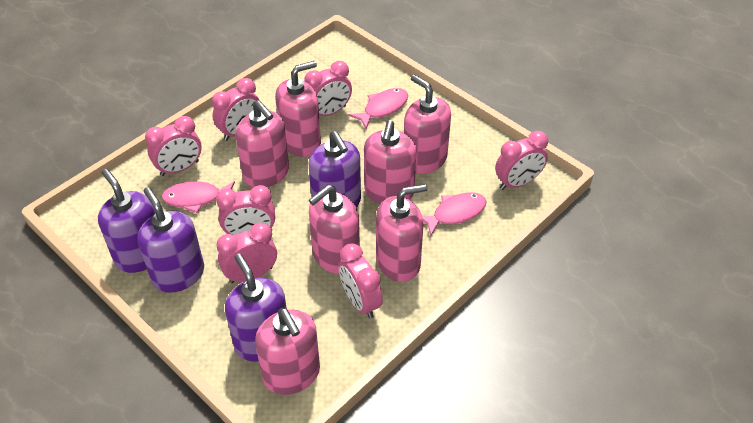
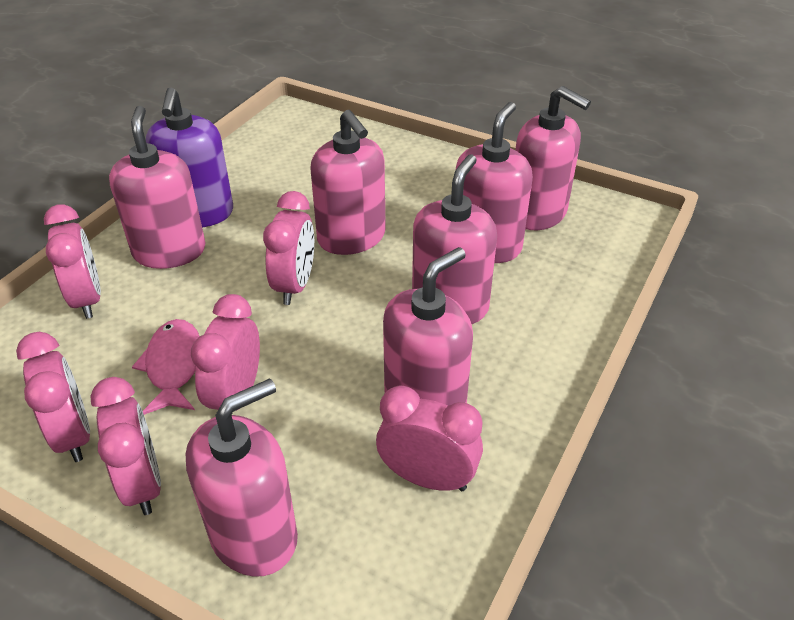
pink clock: 7 -> 6
pink fish: 3 -> 1
purple soap dispenser: 4 -> 1

